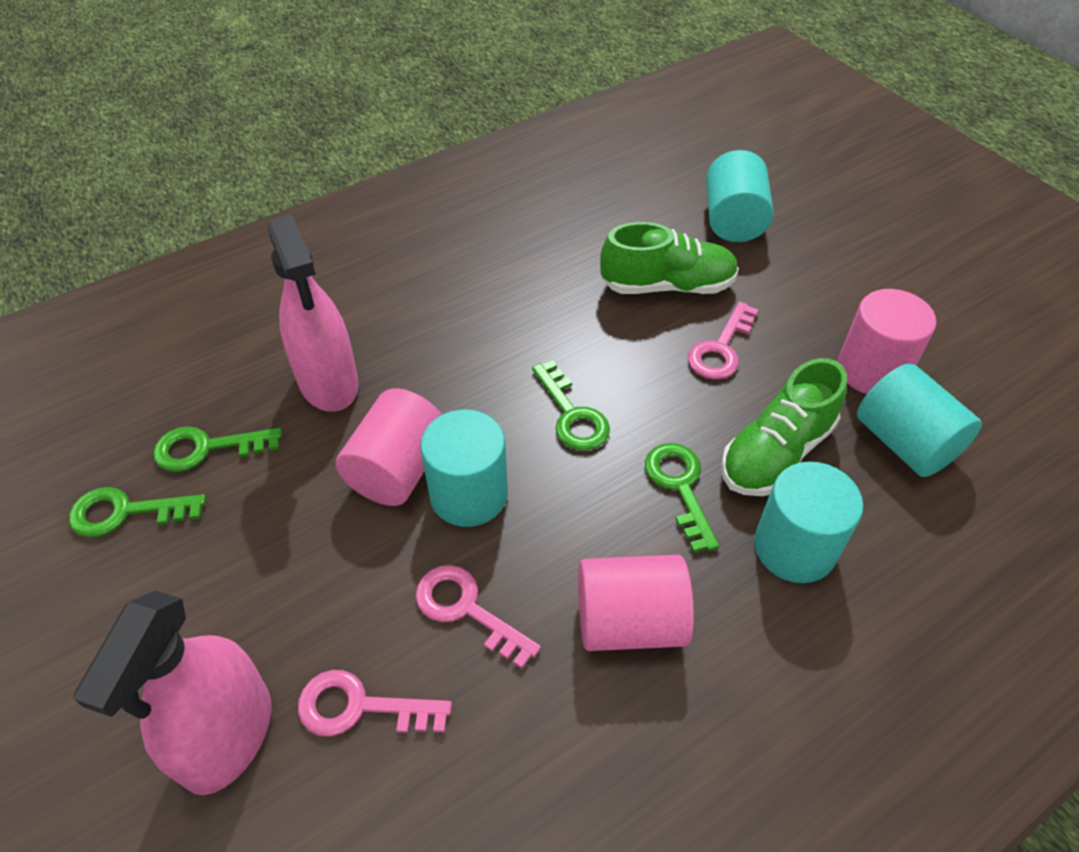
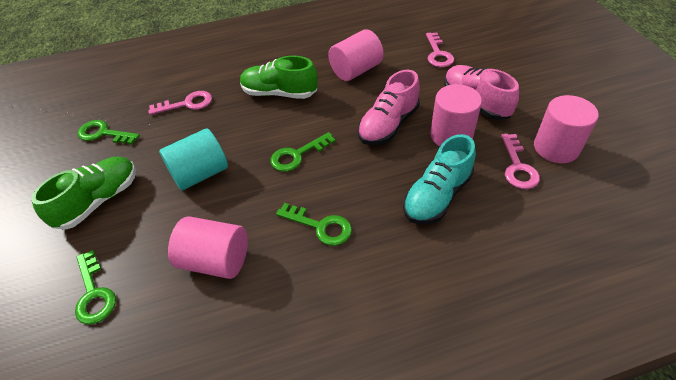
pink cylinder: 3 -> 4
pink shoe: 0 -> 2
pink spray bottle: 2 -> 0
turquoise cylinder: 4 -> 1
turquoise shoe: 0 -> 1

